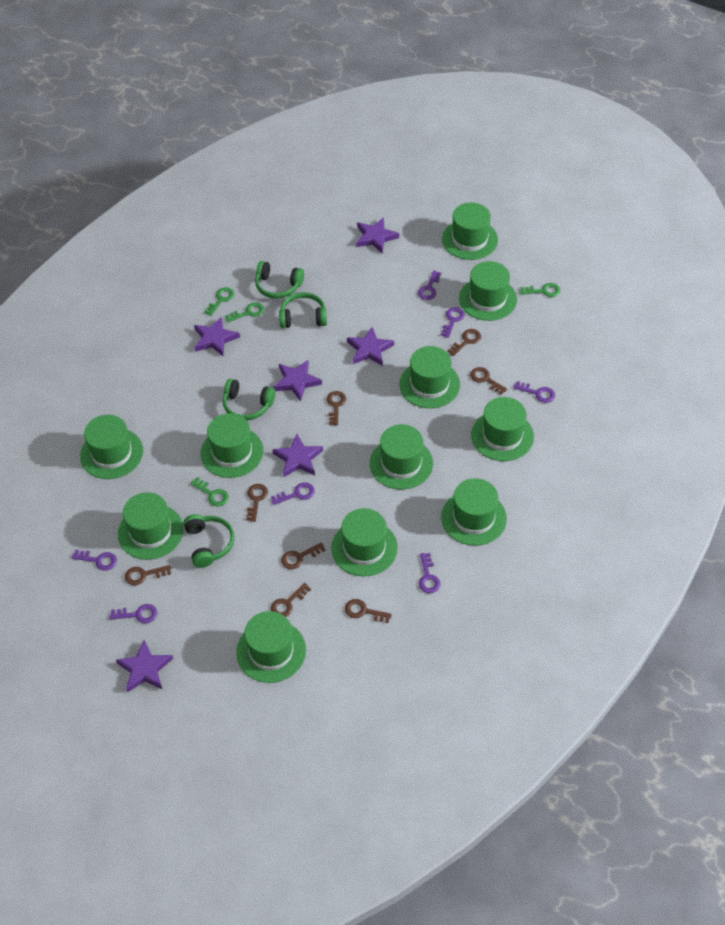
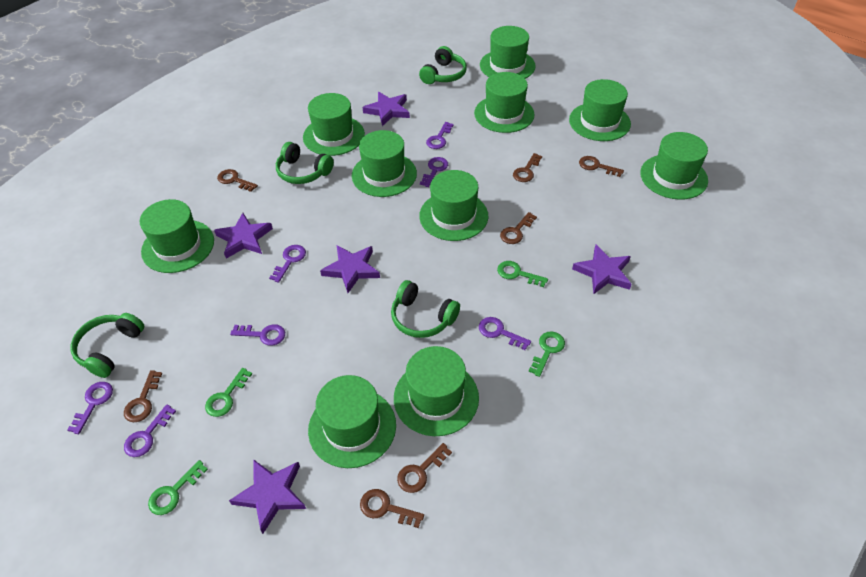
brown key: 8 -> 7
green hat: 11 -> 10
purple star: 6 -> 5

